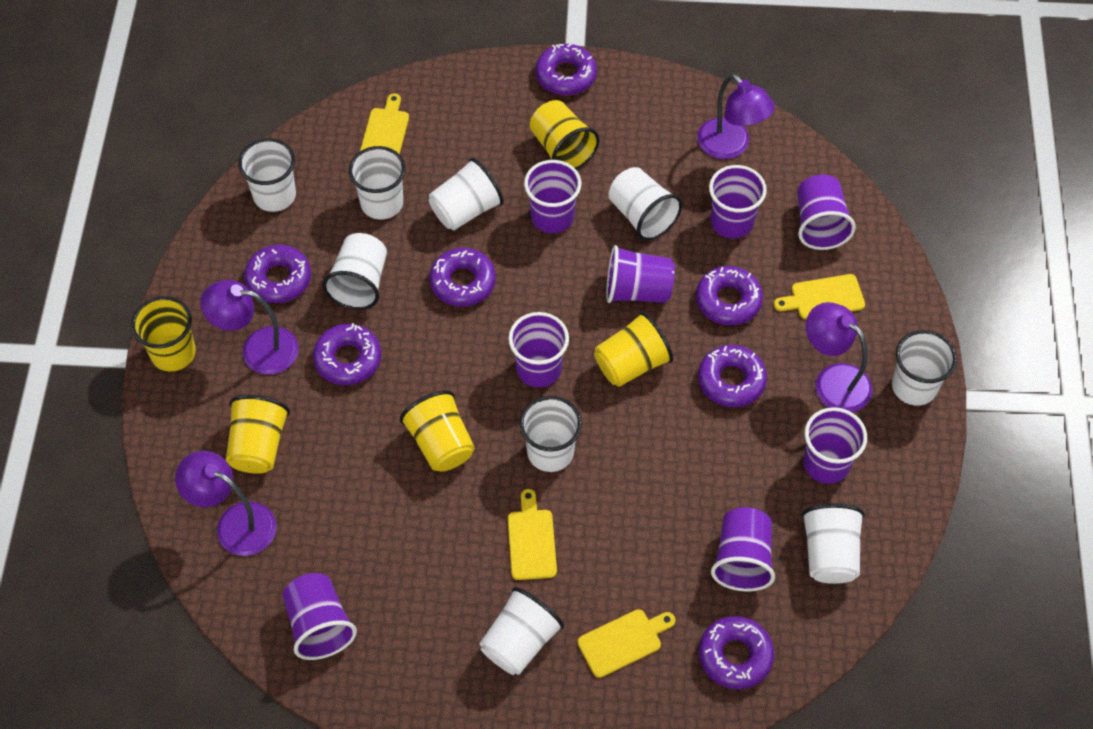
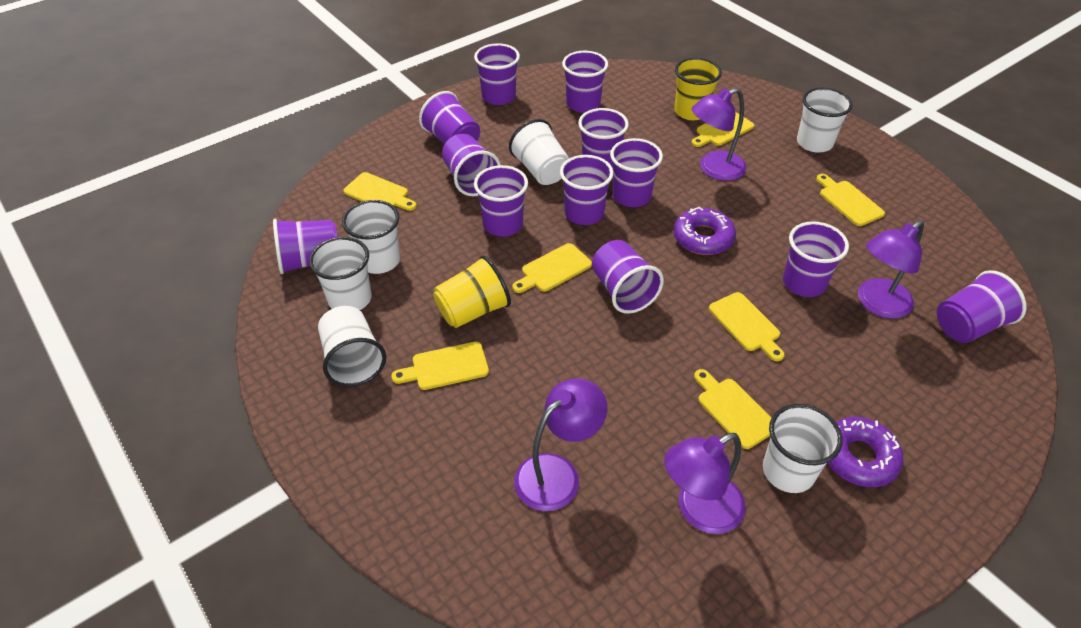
purple cup: 8 -> 12
purple donut: 7 -> 2
white cup: 9 -> 6
yellow cup: 5 -> 2
yellow cutting board: 4 -> 7

